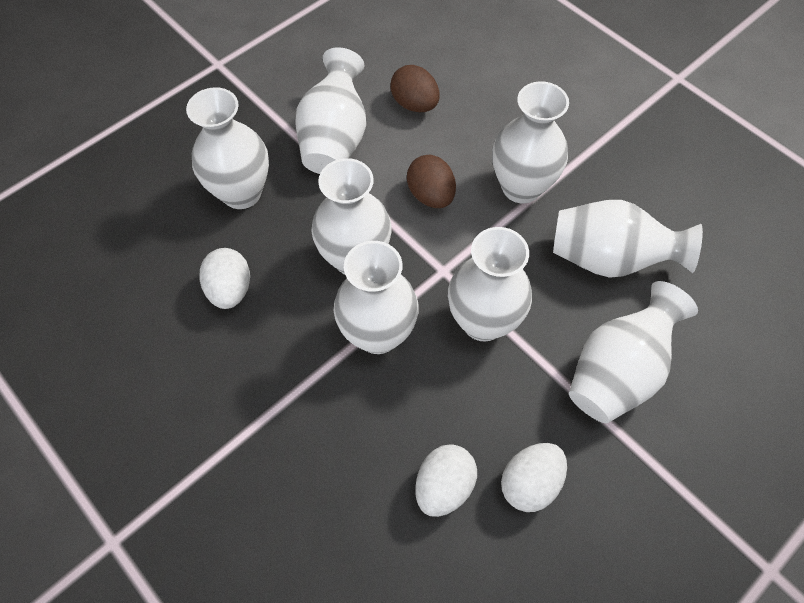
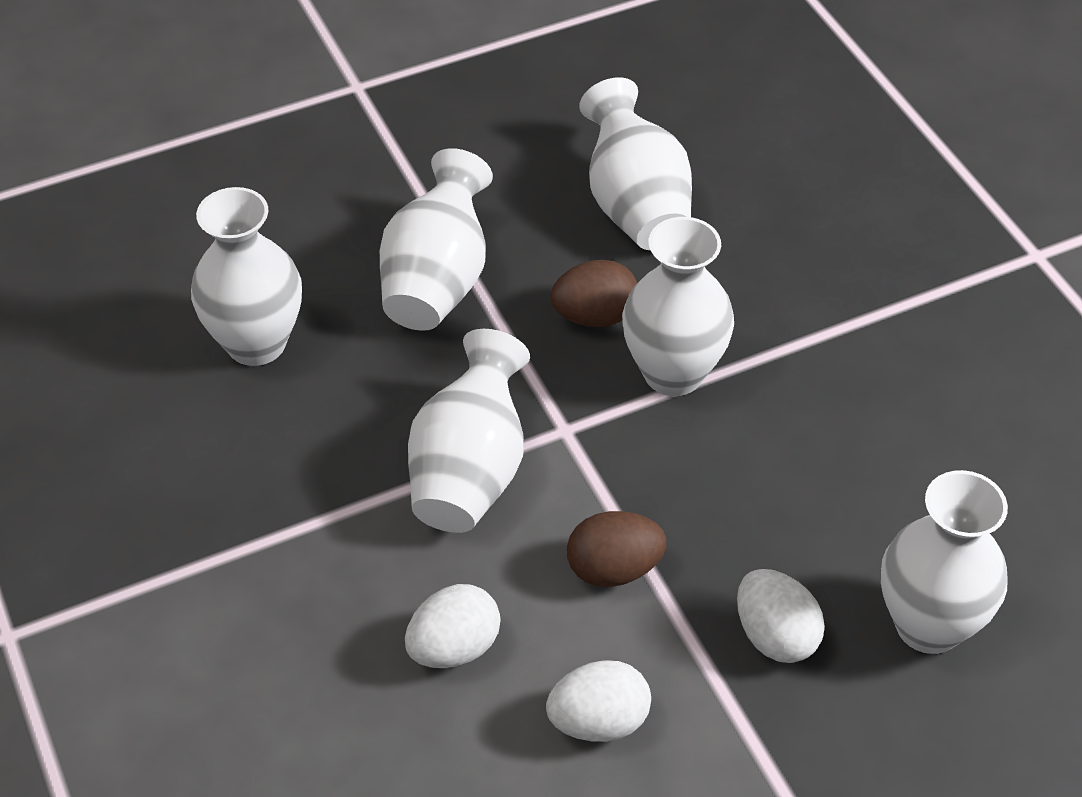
white vase: 8 -> 6

